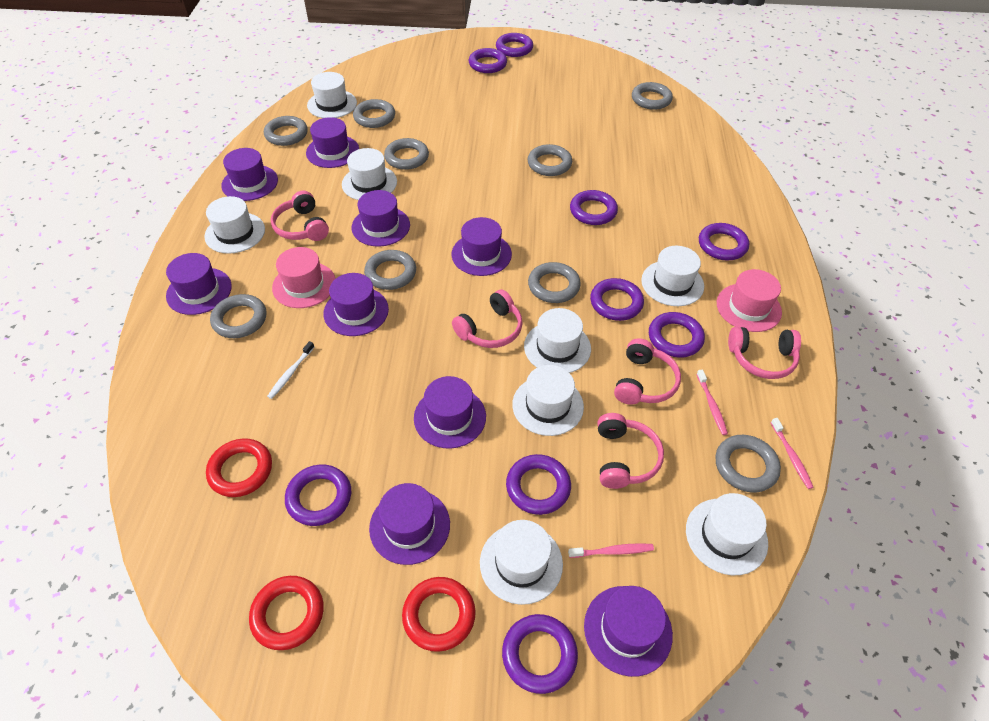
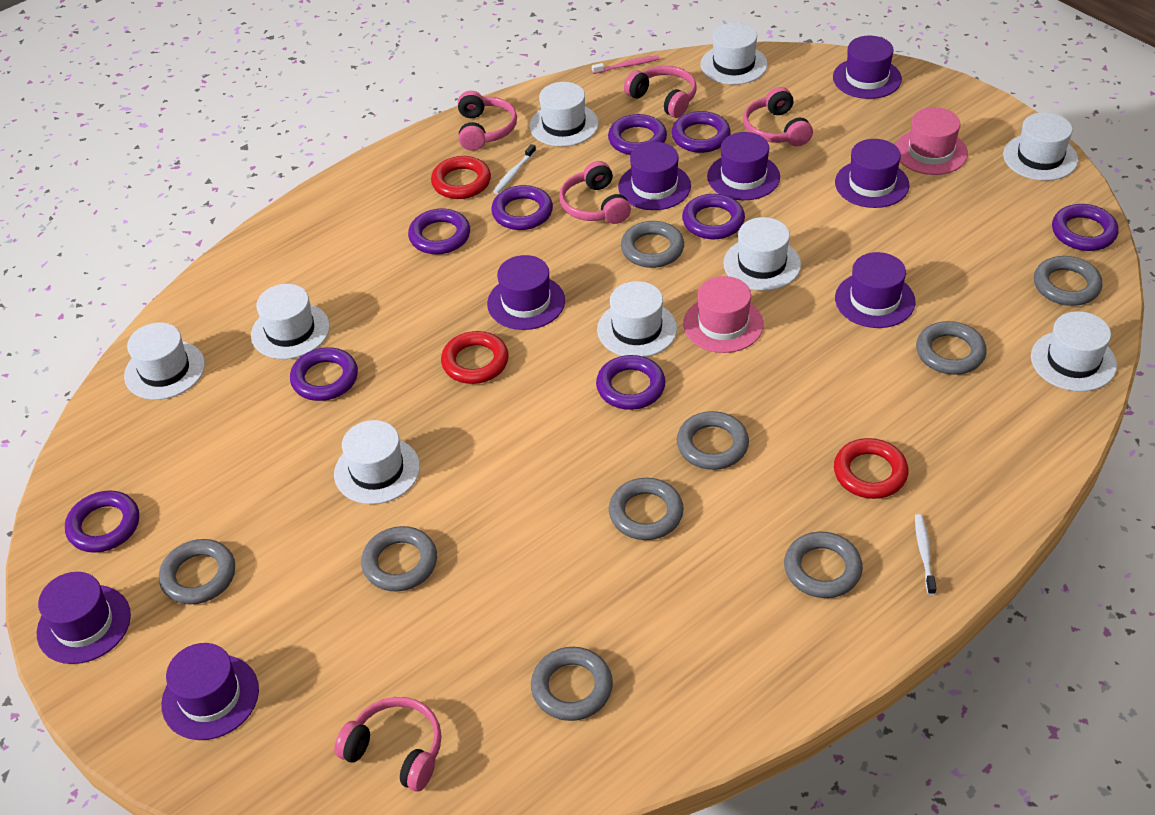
pink toothbrush: 3 -> 1
purple hat: 9 -> 8
white hat: 8 -> 9
white toothbrush: 1 -> 2

